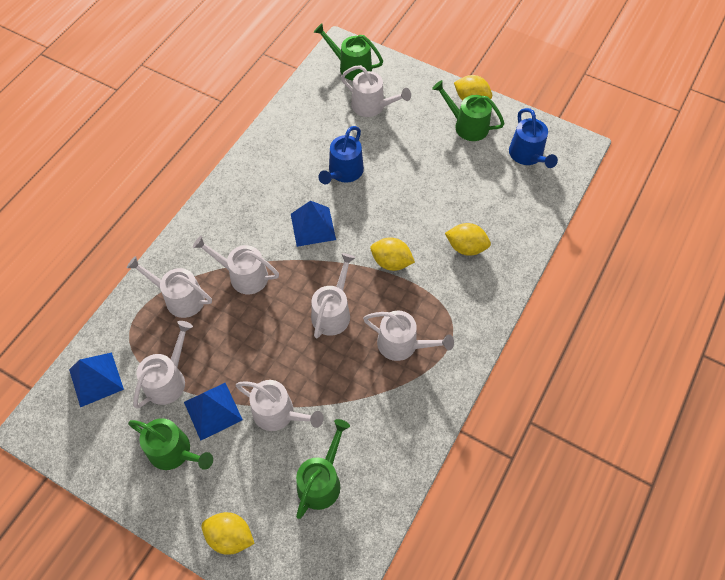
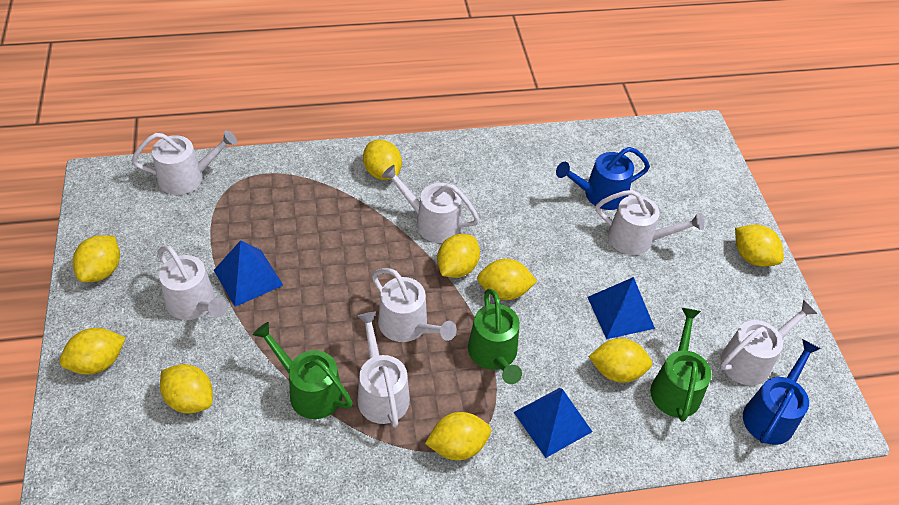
green watering can: 4 -> 3
yellow lemon: 4 -> 9

